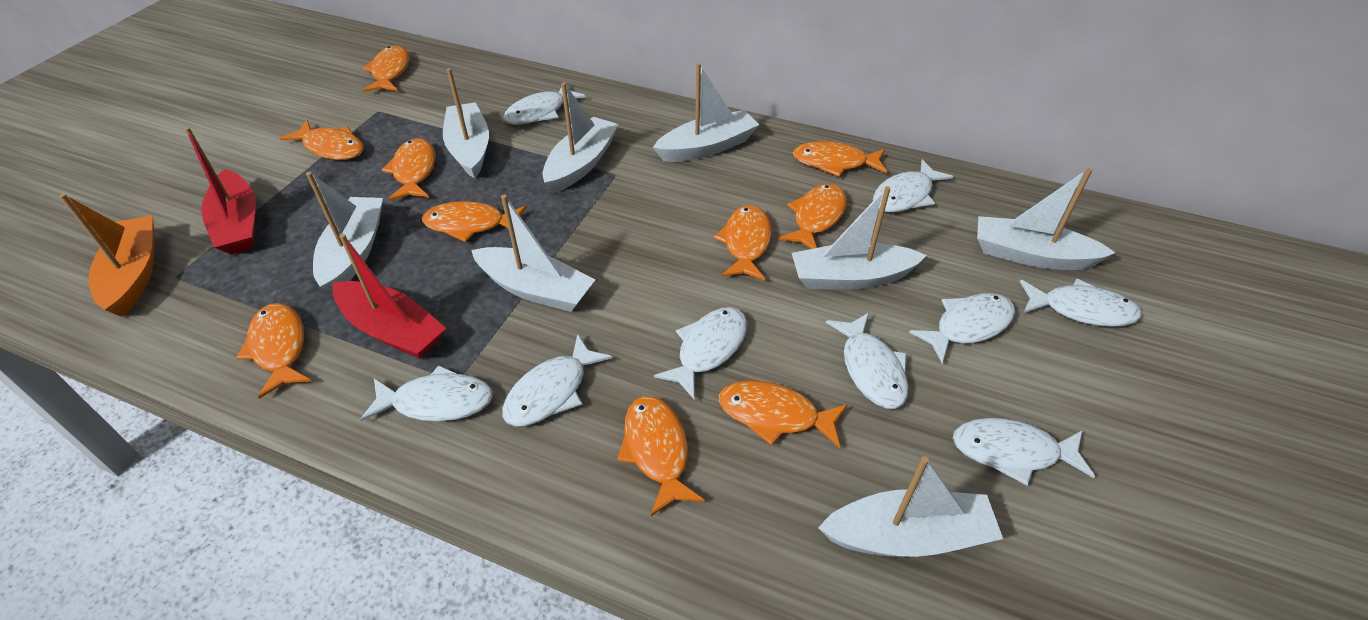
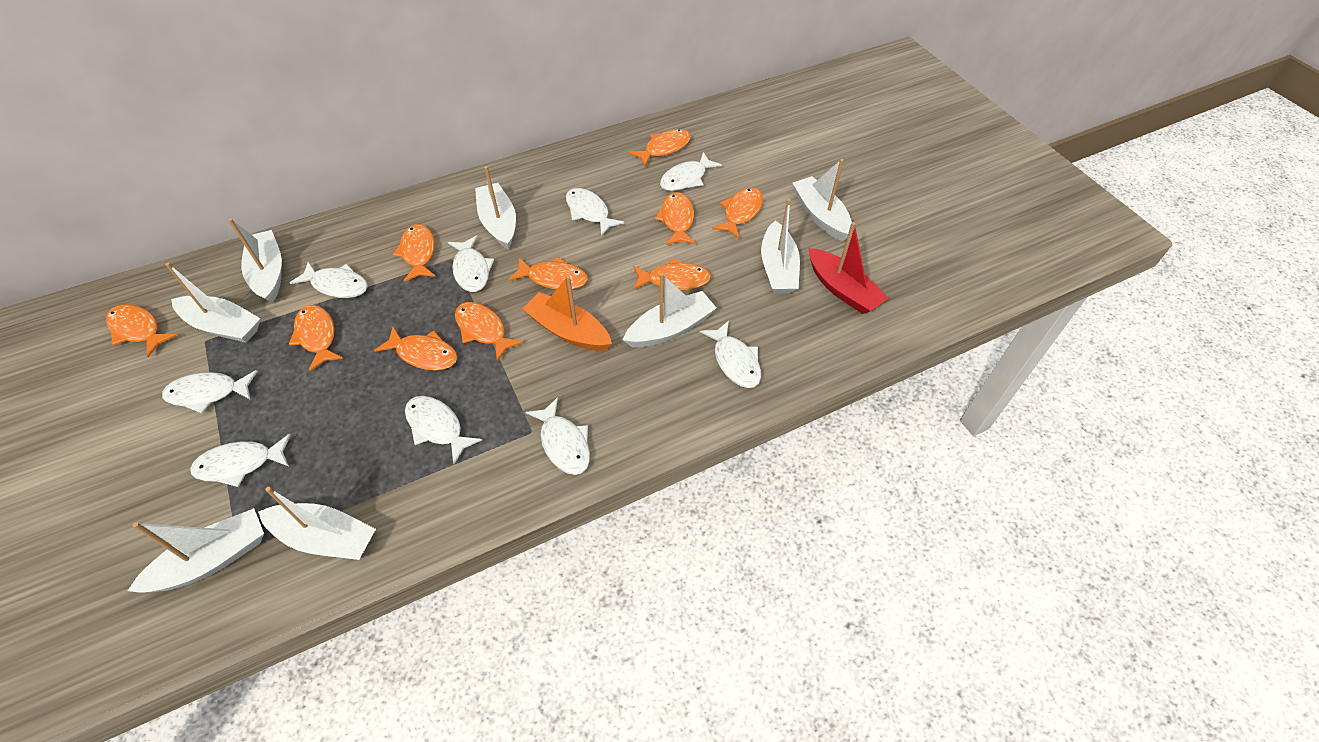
red boat: 2 -> 1

